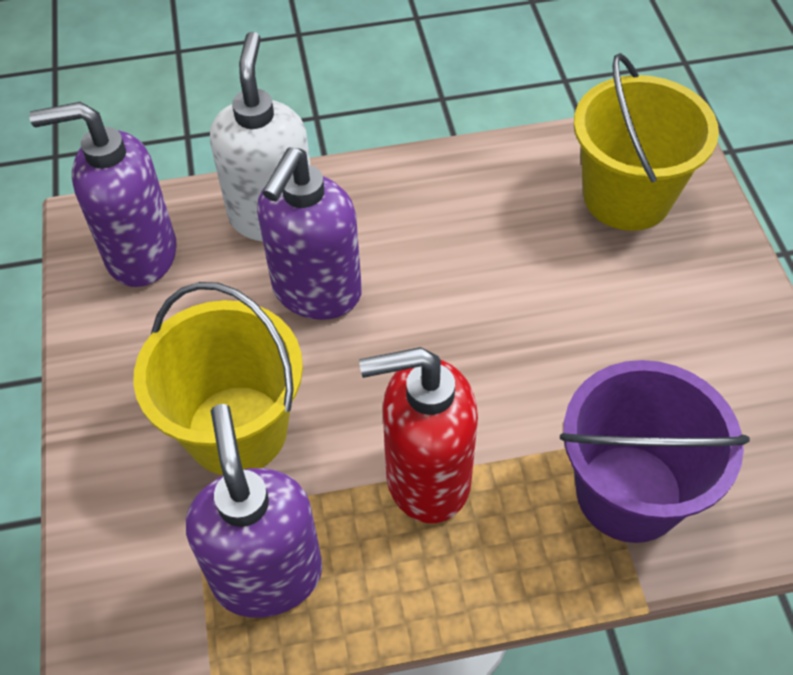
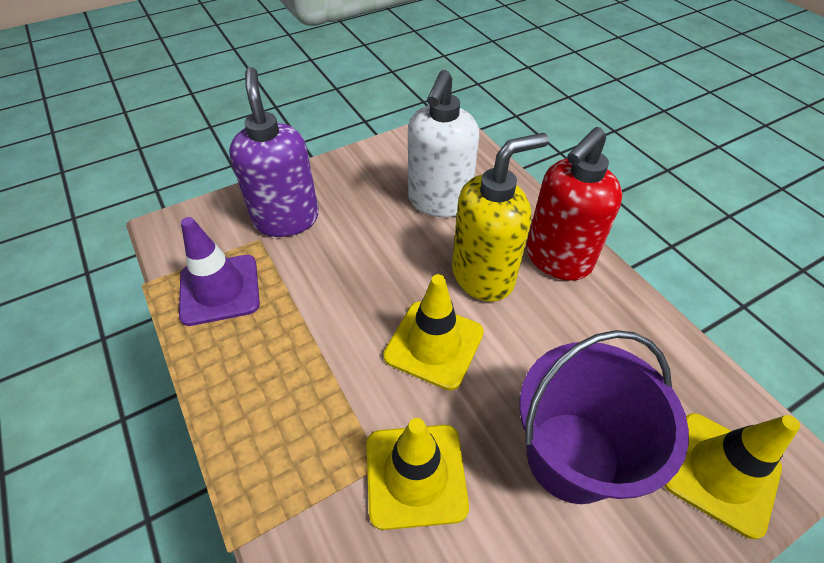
purple soap dispenser: 3 -> 1
purple traffic cone: 0 -> 1
yellow bucket: 2 -> 0
yellow soap dispenser: 0 -> 1
yellow traffic cone: 0 -> 3

